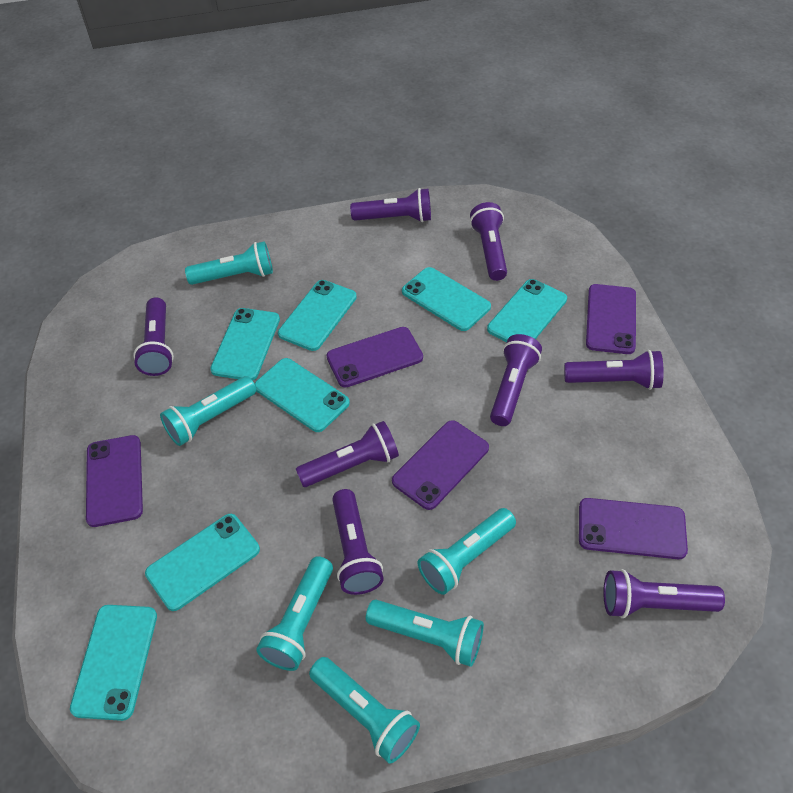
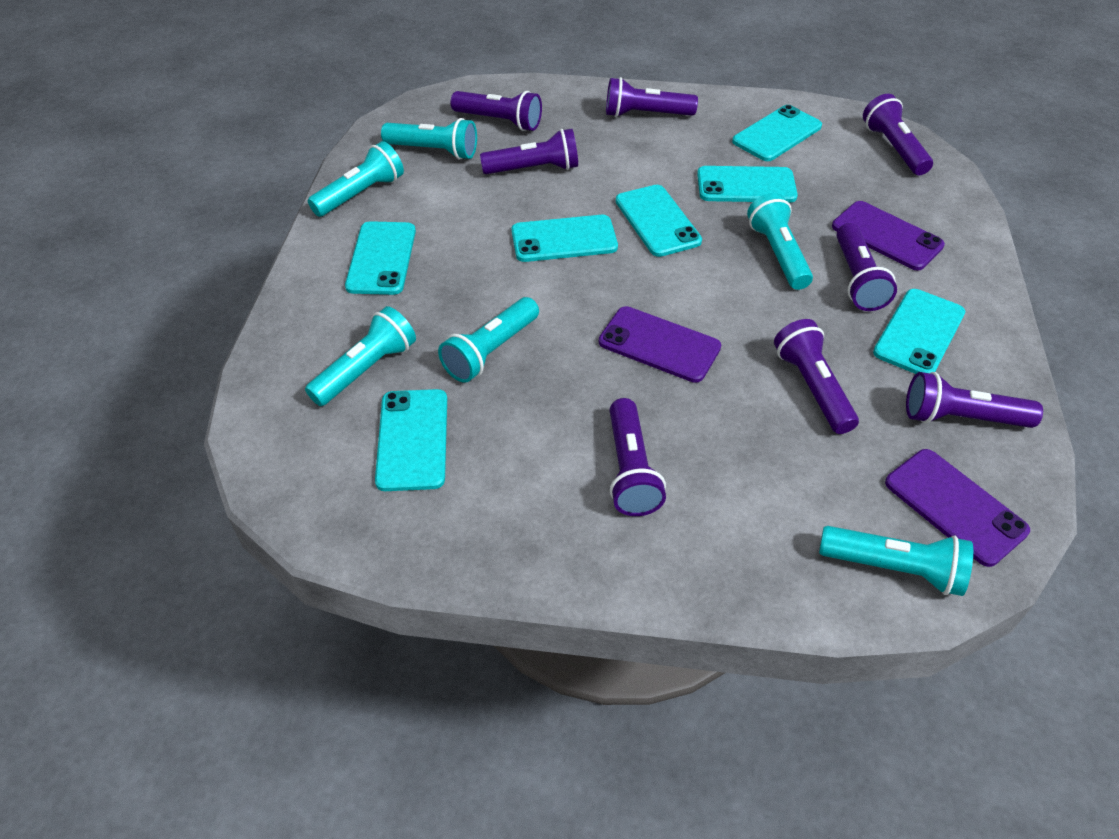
purple phone: 5 -> 3

